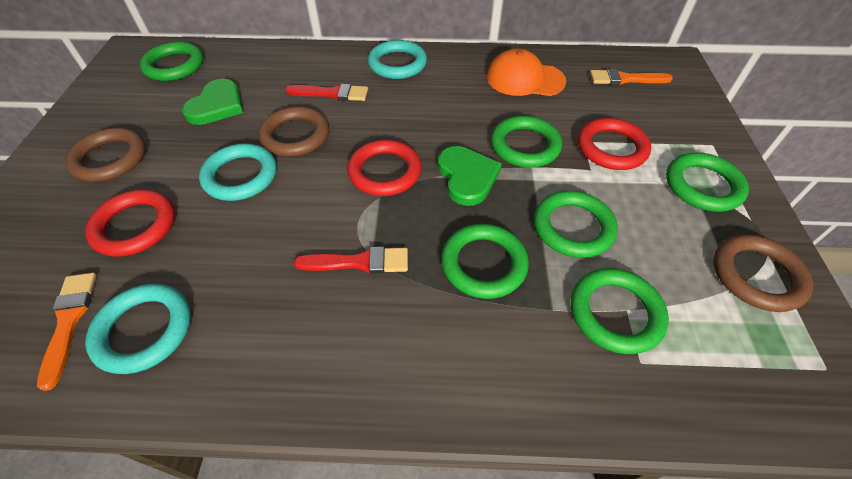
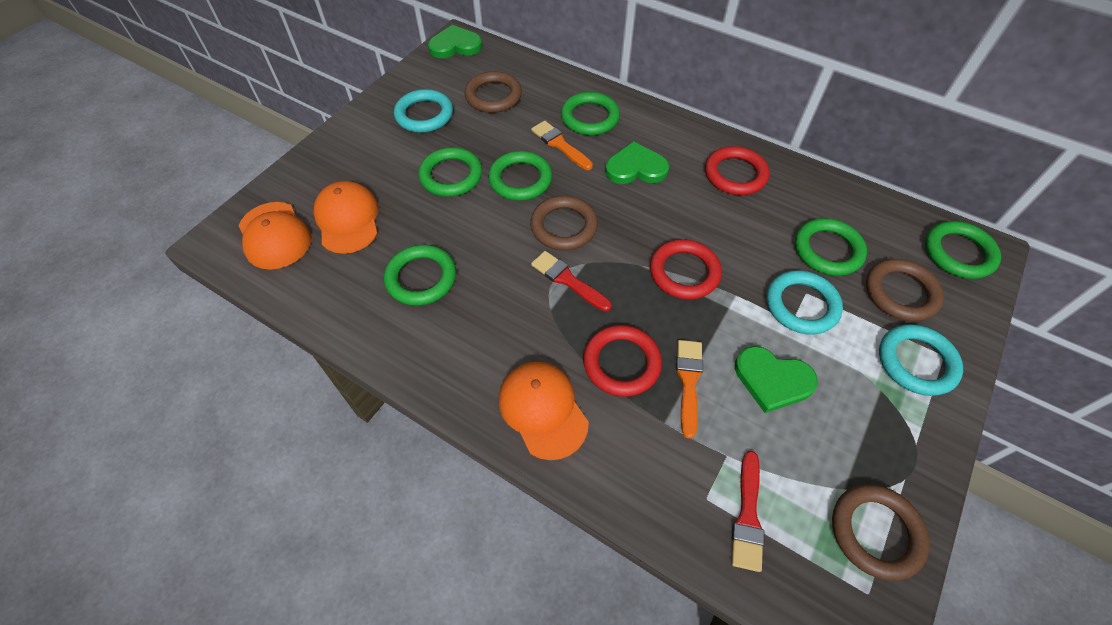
brown ring: 3 -> 4
green heart: 2 -> 3
orange cap: 1 -> 3

